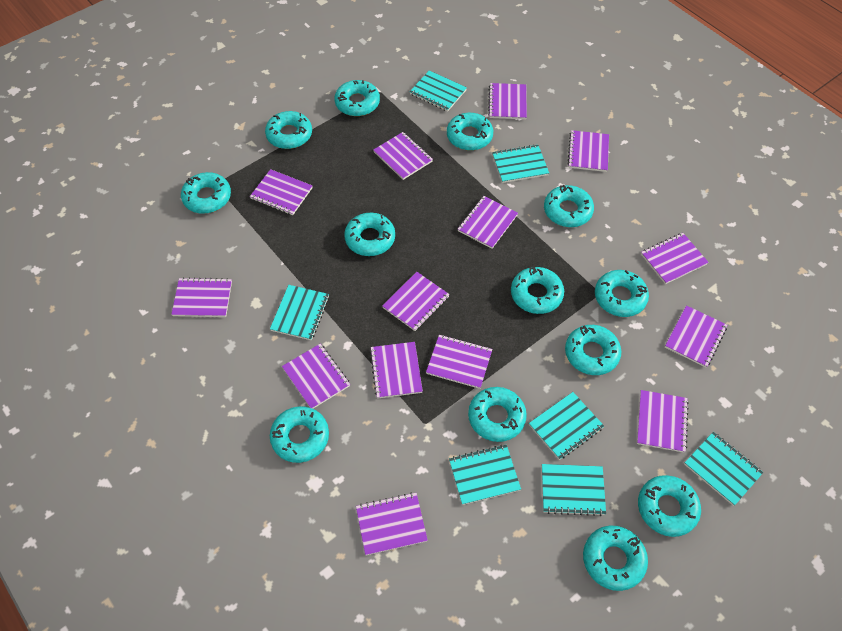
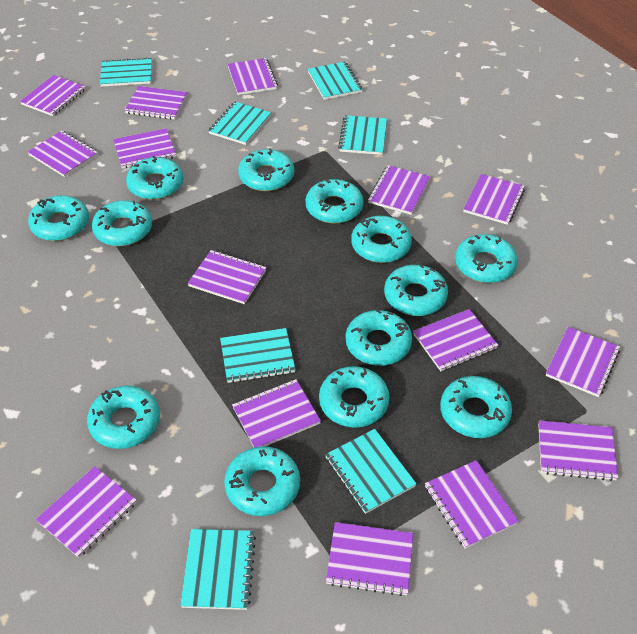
purple notebook: 14 -> 15

